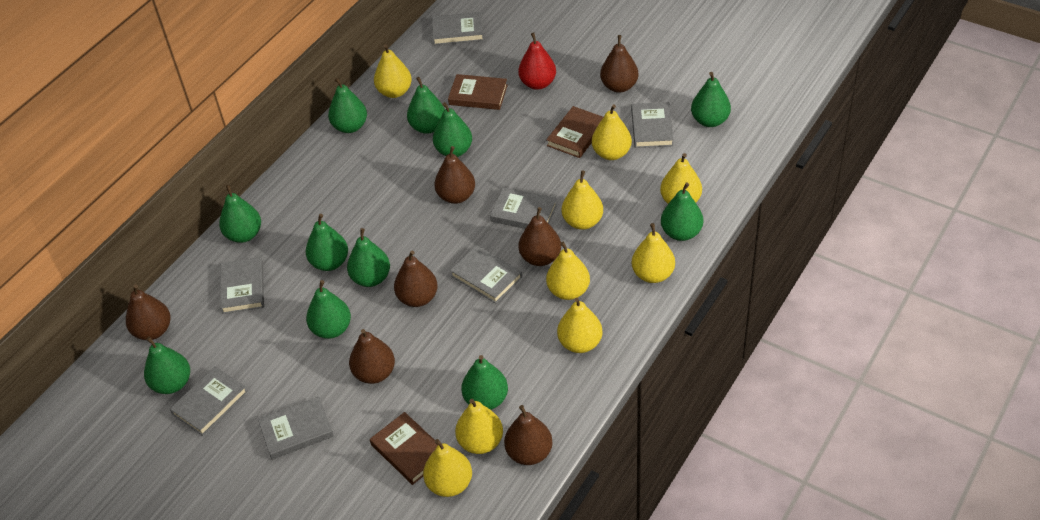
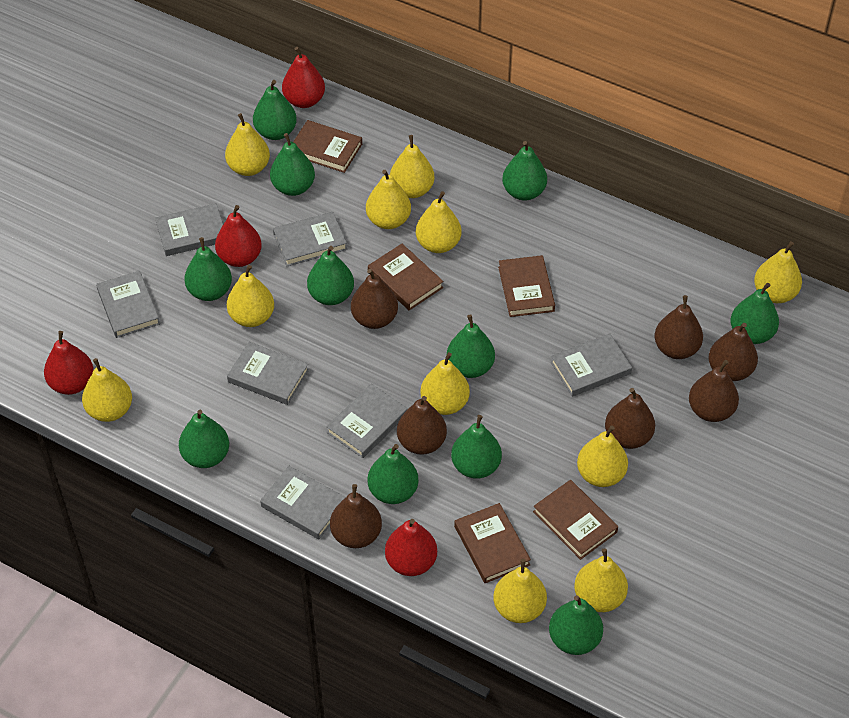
brown book: 3 -> 5
red pear: 1 -> 4
yellow pear: 9 -> 11

